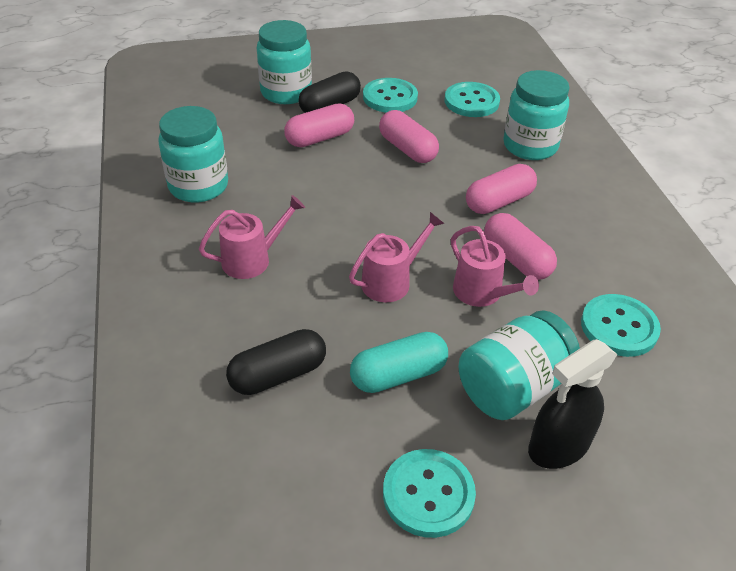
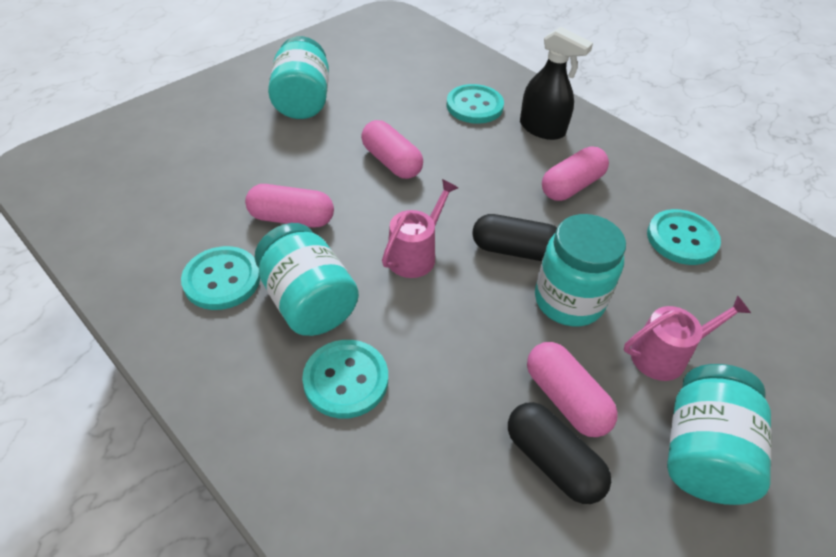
pink watering can: 3 -> 2
turquoise capsule: 1 -> 0

